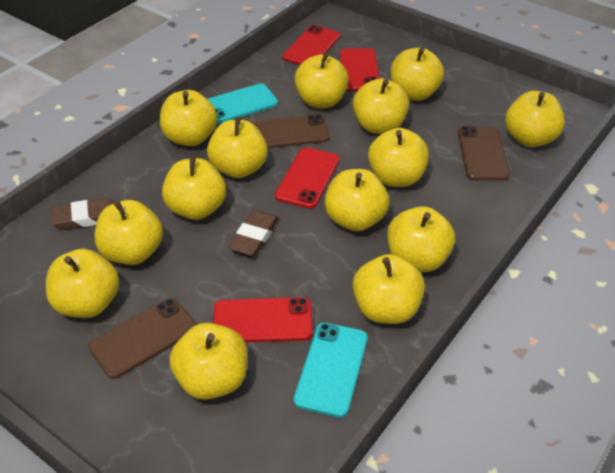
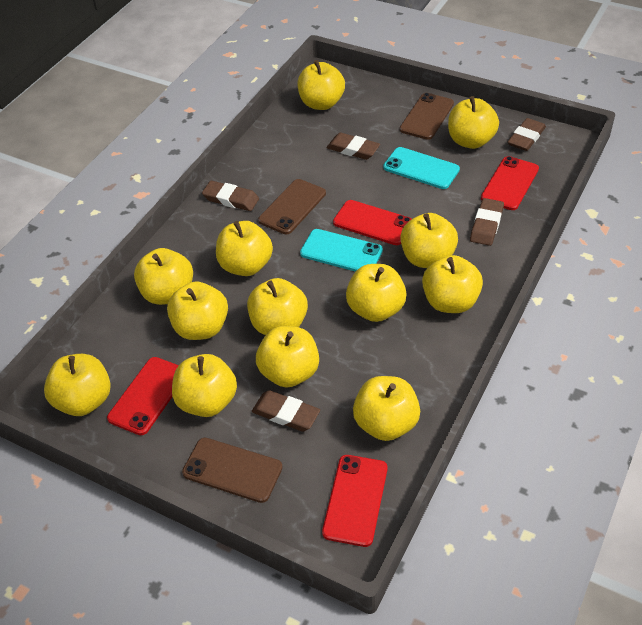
brown eraser: 2 -> 5
yellow apple: 14 -> 13

